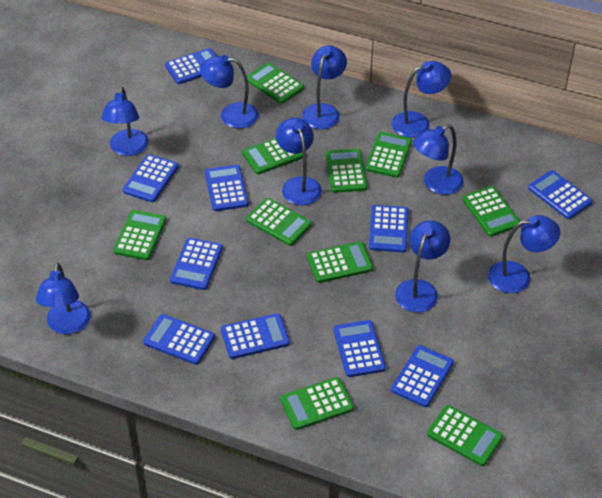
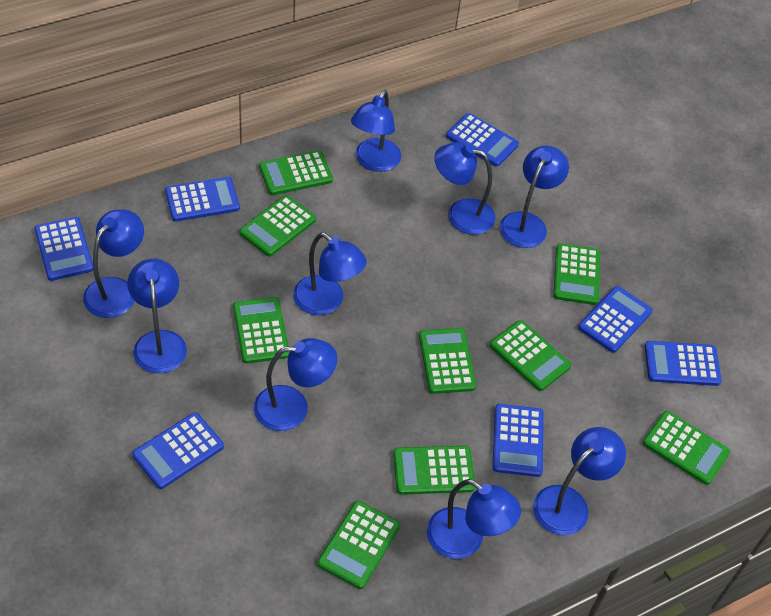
blue calculator: 10 -> 7
green calculator: 10 -> 9

